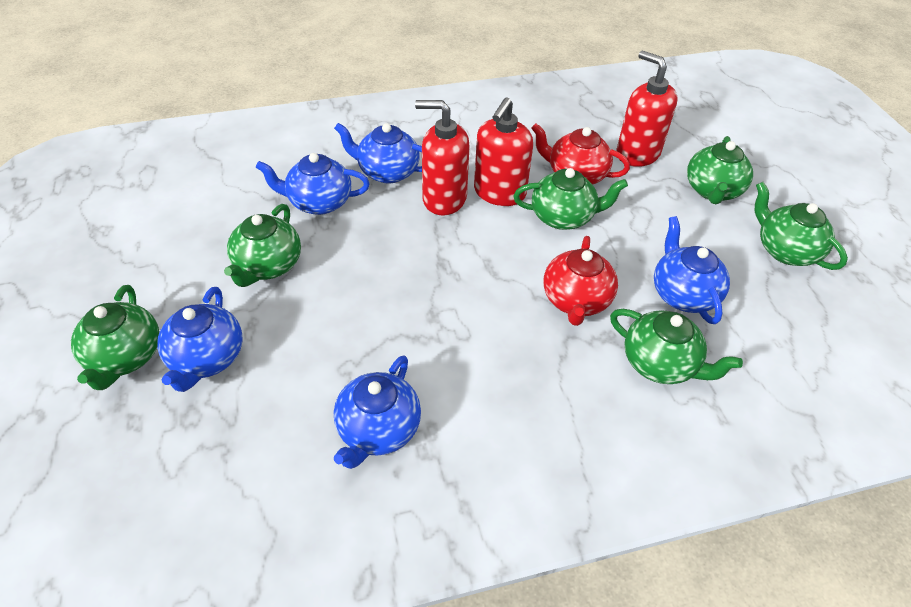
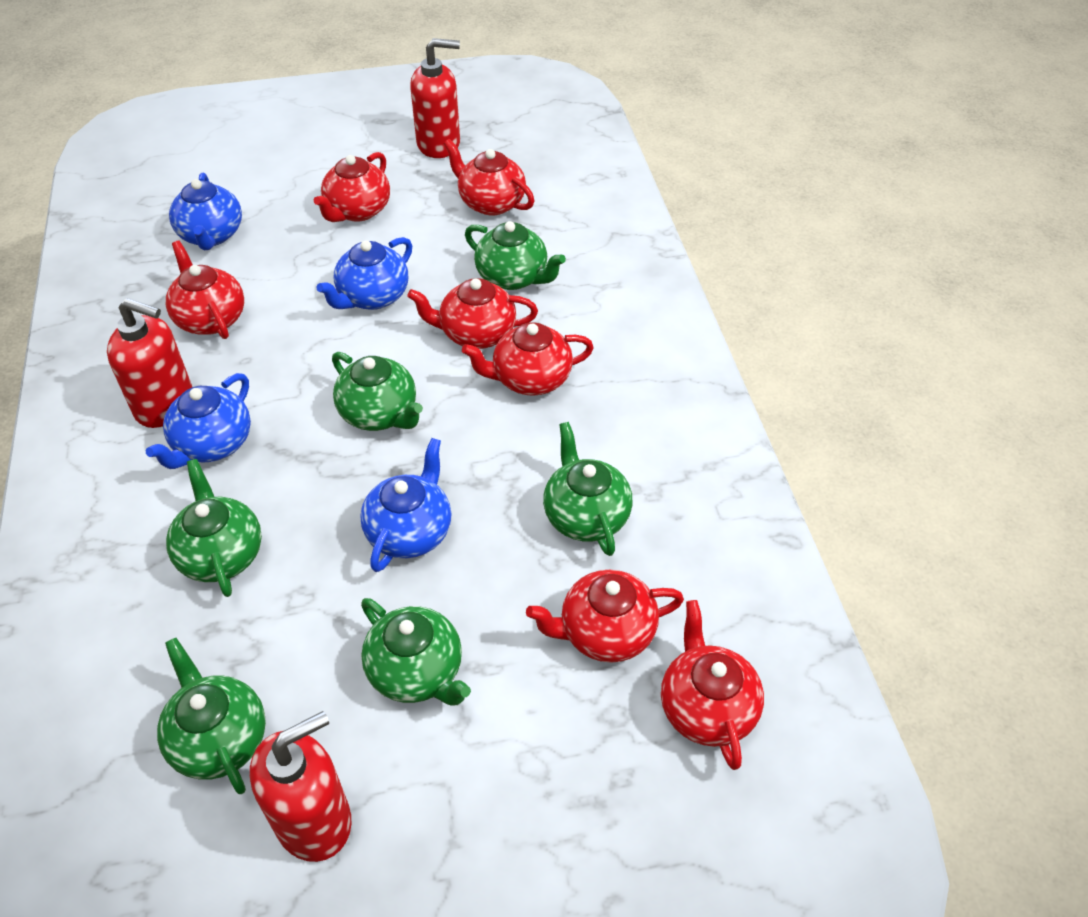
blue teapot: 5 -> 4
red teapot: 2 -> 7

